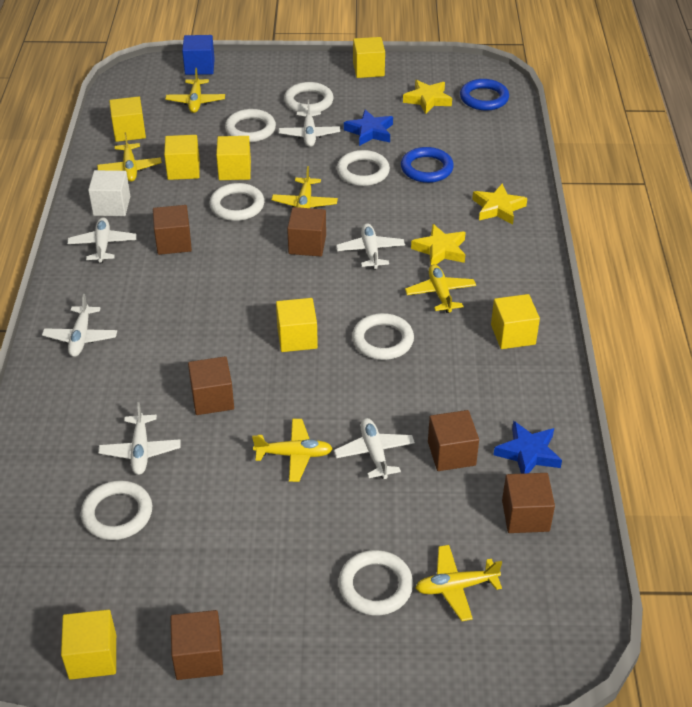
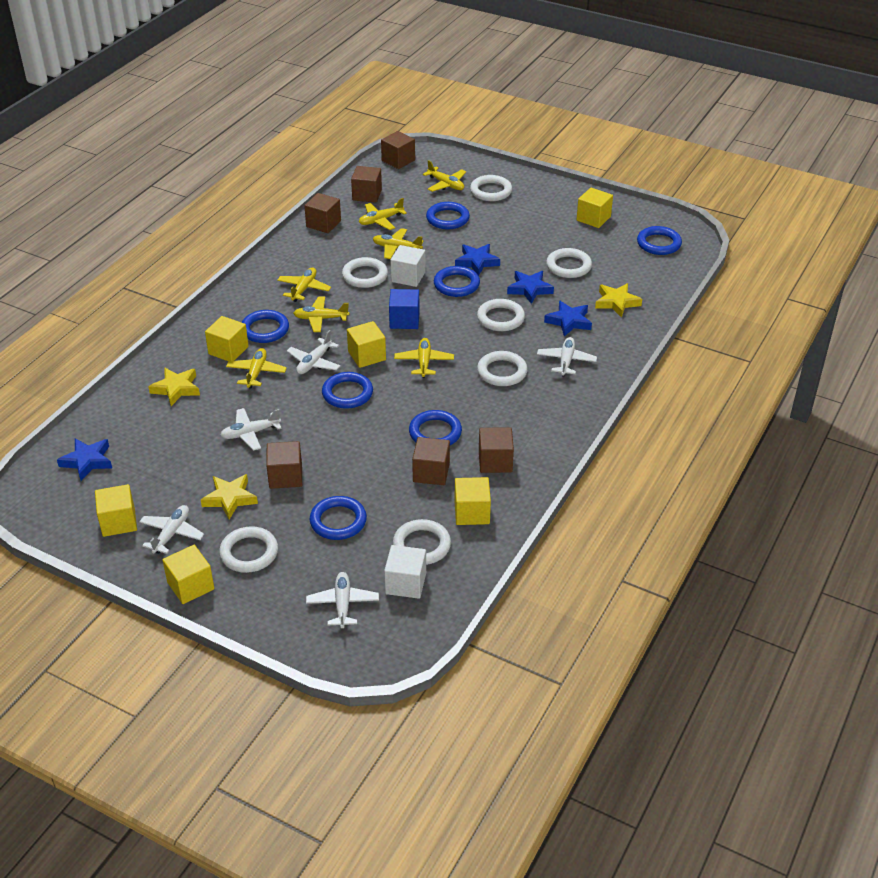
blue ring: 2 -> 7
blue star: 2 -> 4
white cube: 1 -> 2
white plane: 6 -> 5
yellow cube: 7 -> 6
yellow plane: 6 -> 7

